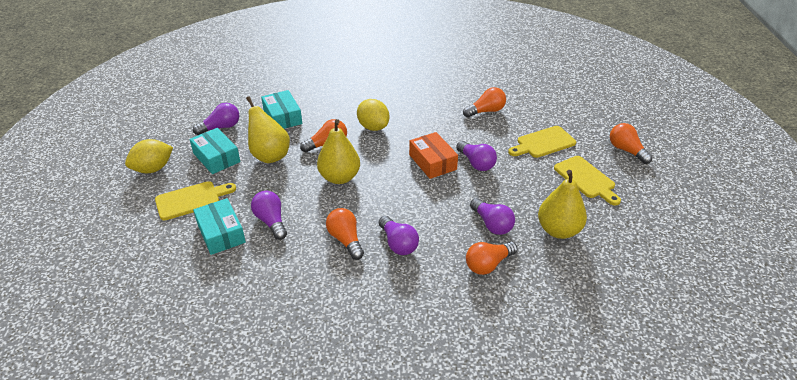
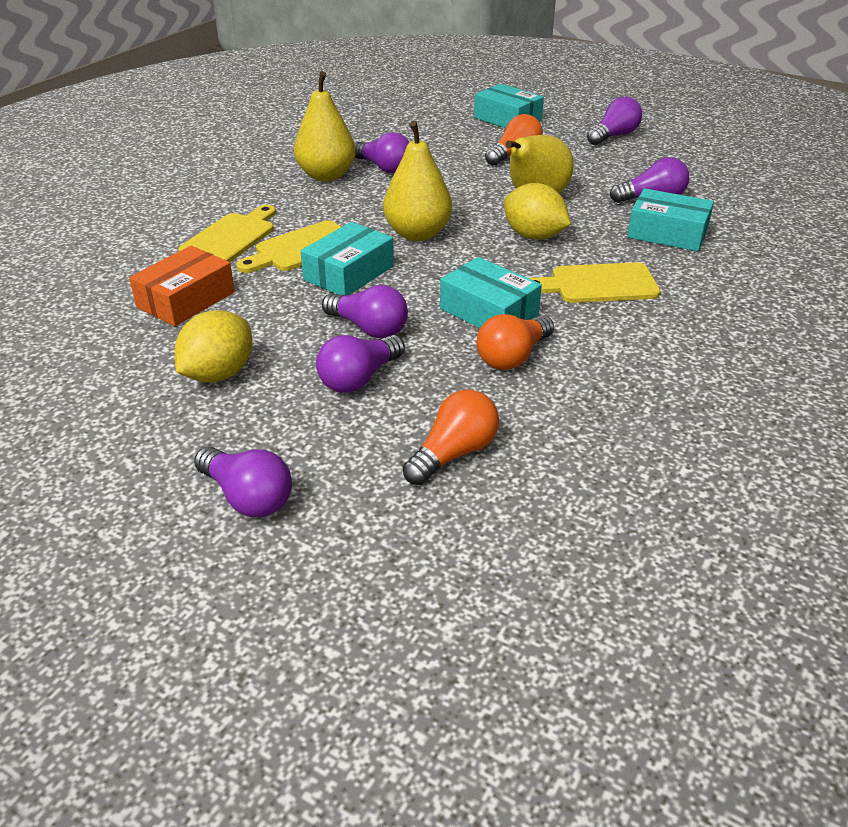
orange light bulb: 5 -> 3
purple light bulb: 5 -> 6
turquoise box: 3 -> 4

